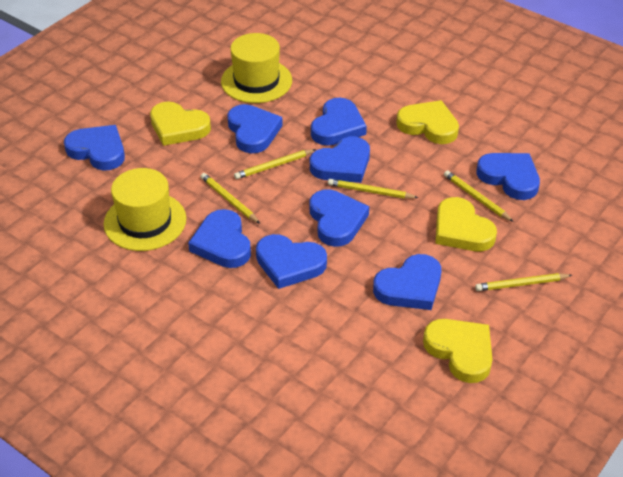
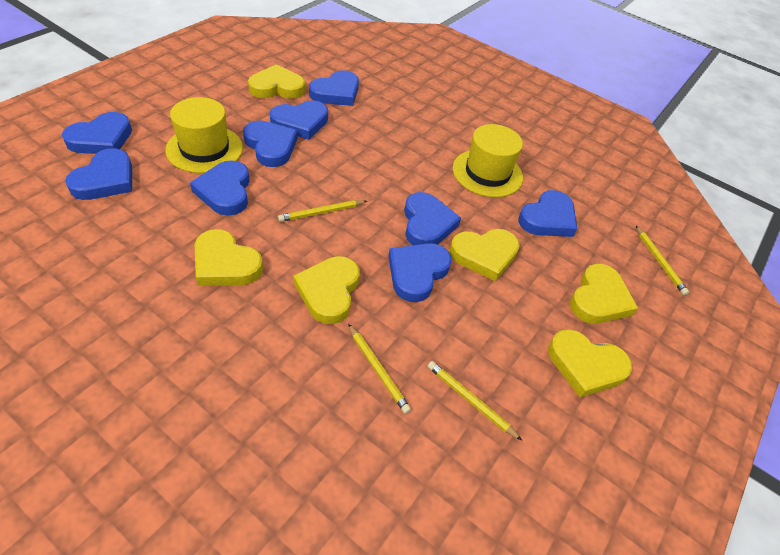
yellow heart: 4 -> 6
yellow pencil: 5 -> 4

